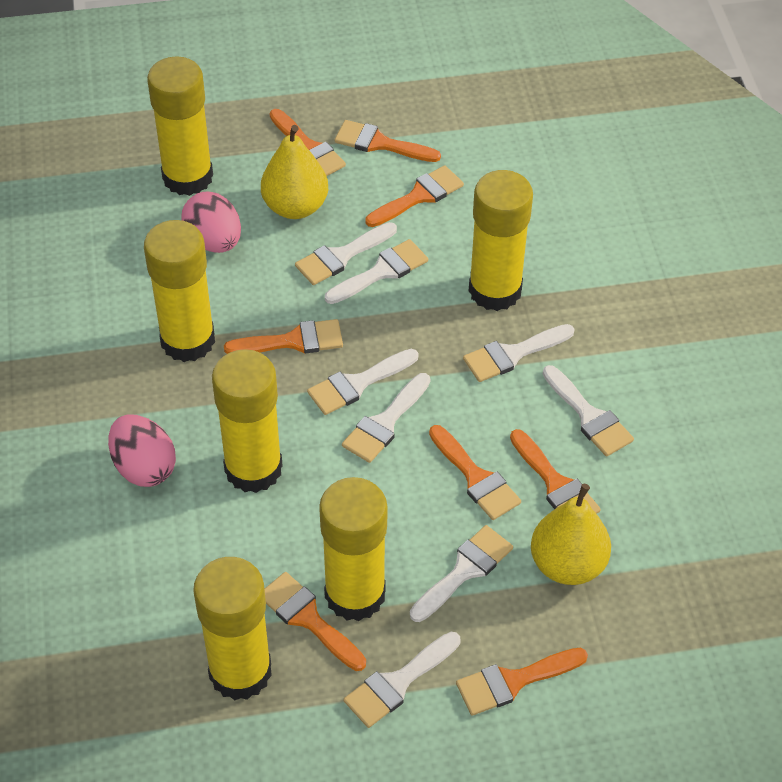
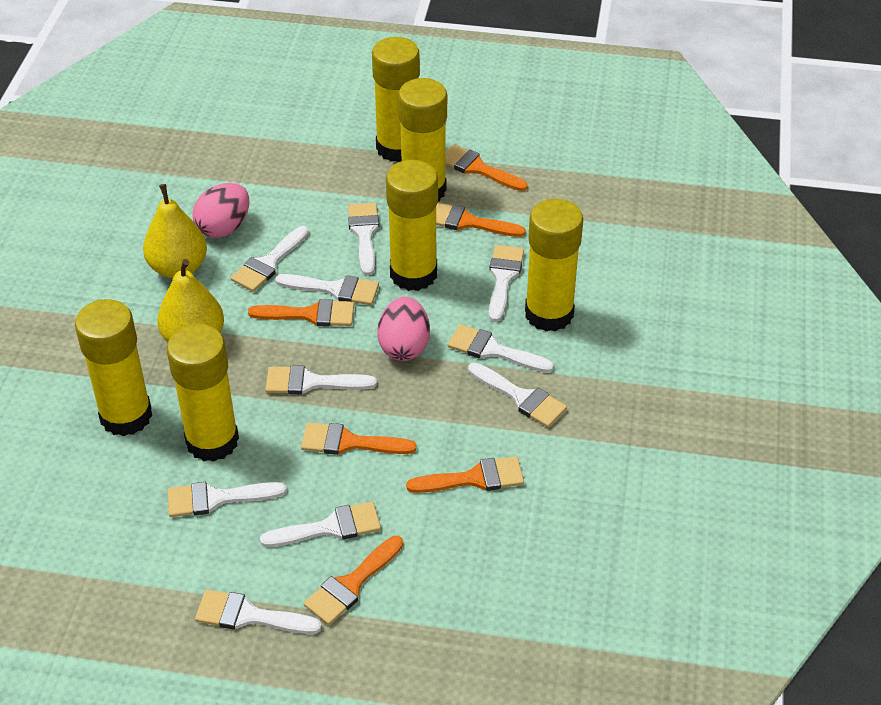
orange brush: 8 -> 6
white brush: 8 -> 10

